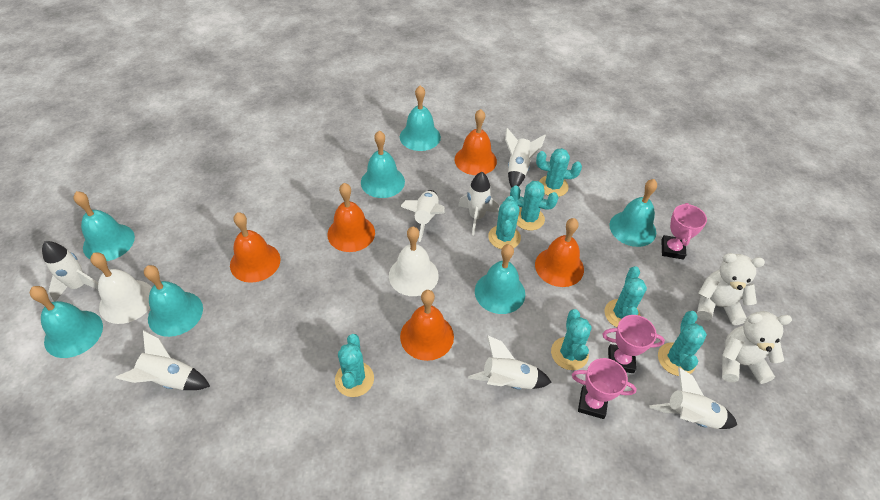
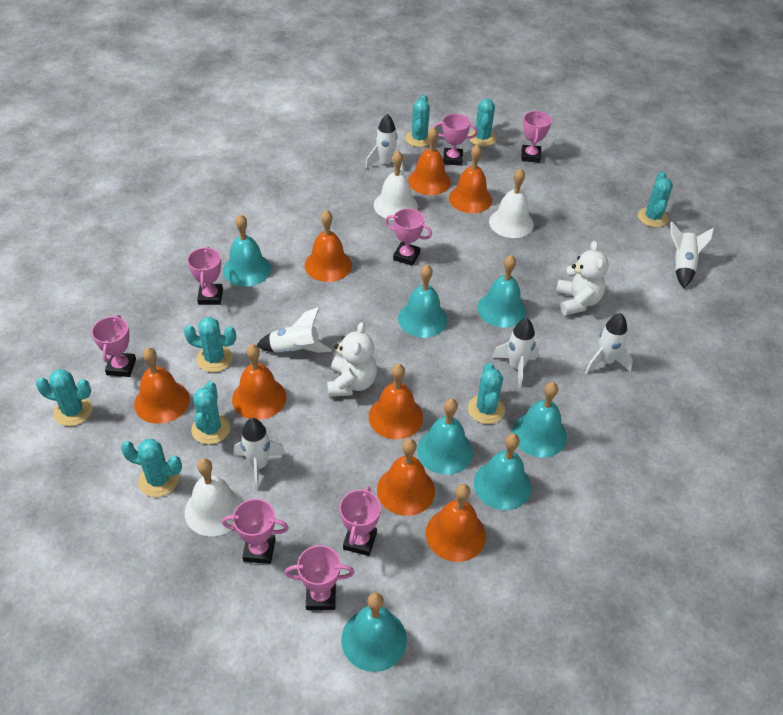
orange bell: 5 -> 8
pink trophy: 3 -> 8
turquoise cactus: 7 -> 8
white bell: 2 -> 3
white rocket: 7 -> 6

